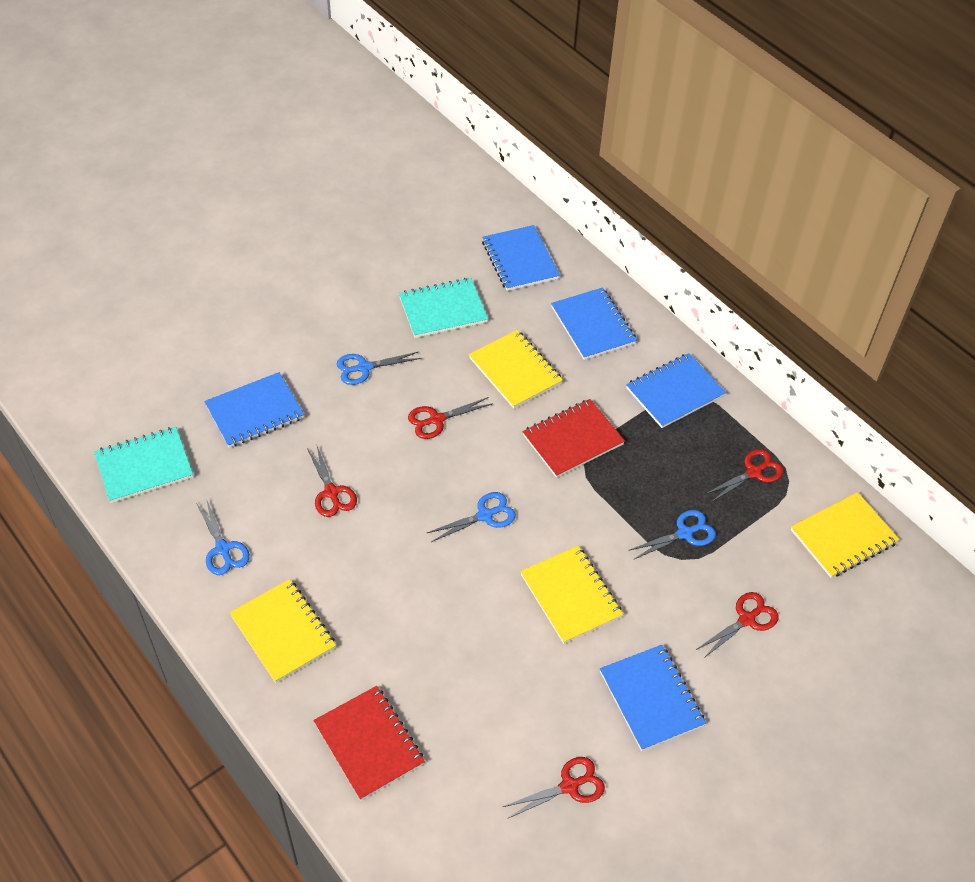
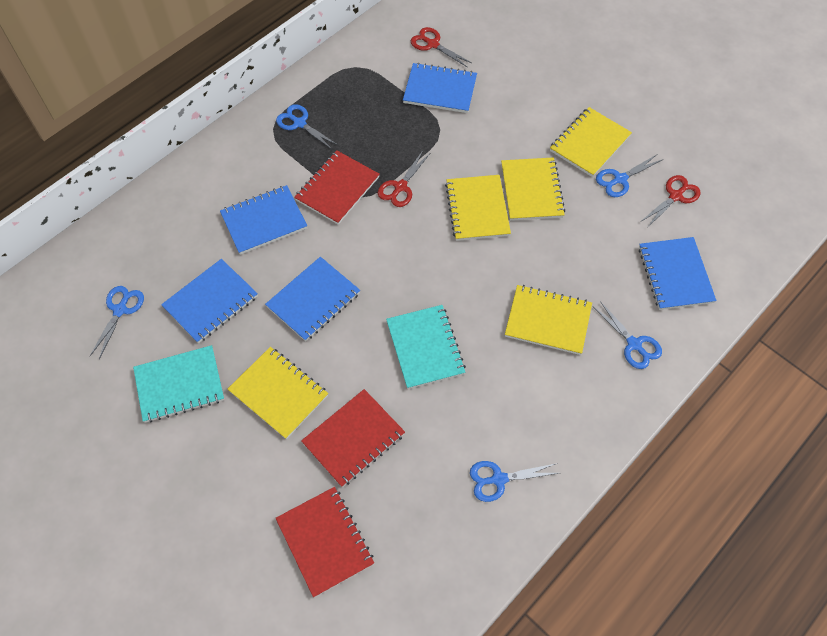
blue scissors: 4 -> 5
red notebook: 2 -> 3
red scissors: 5 -> 3
yellow notebook: 4 -> 5

